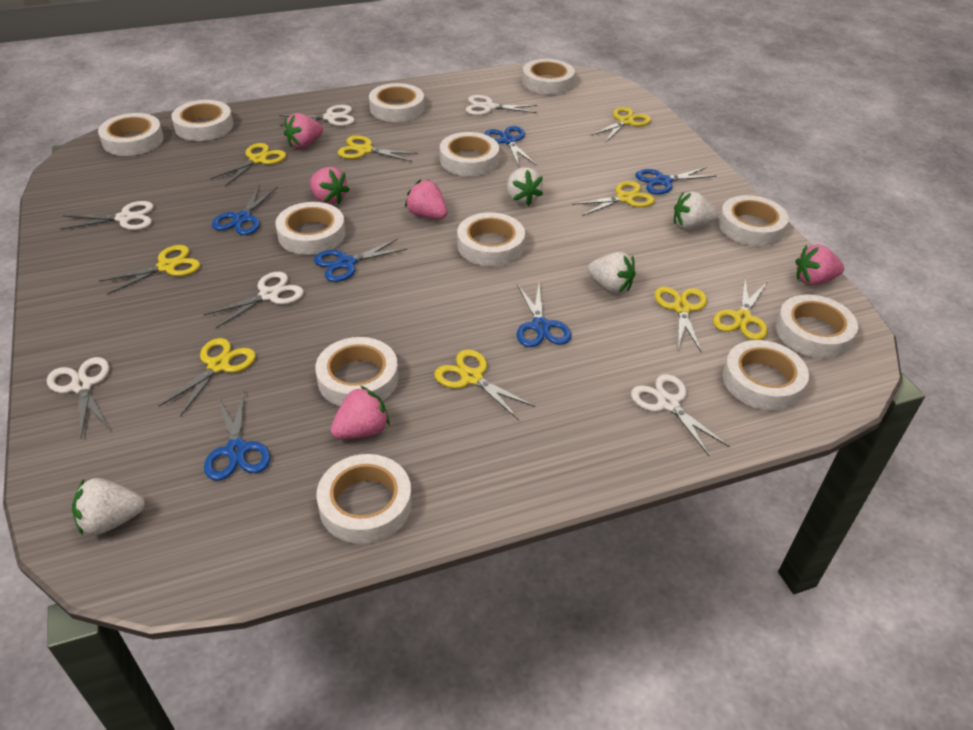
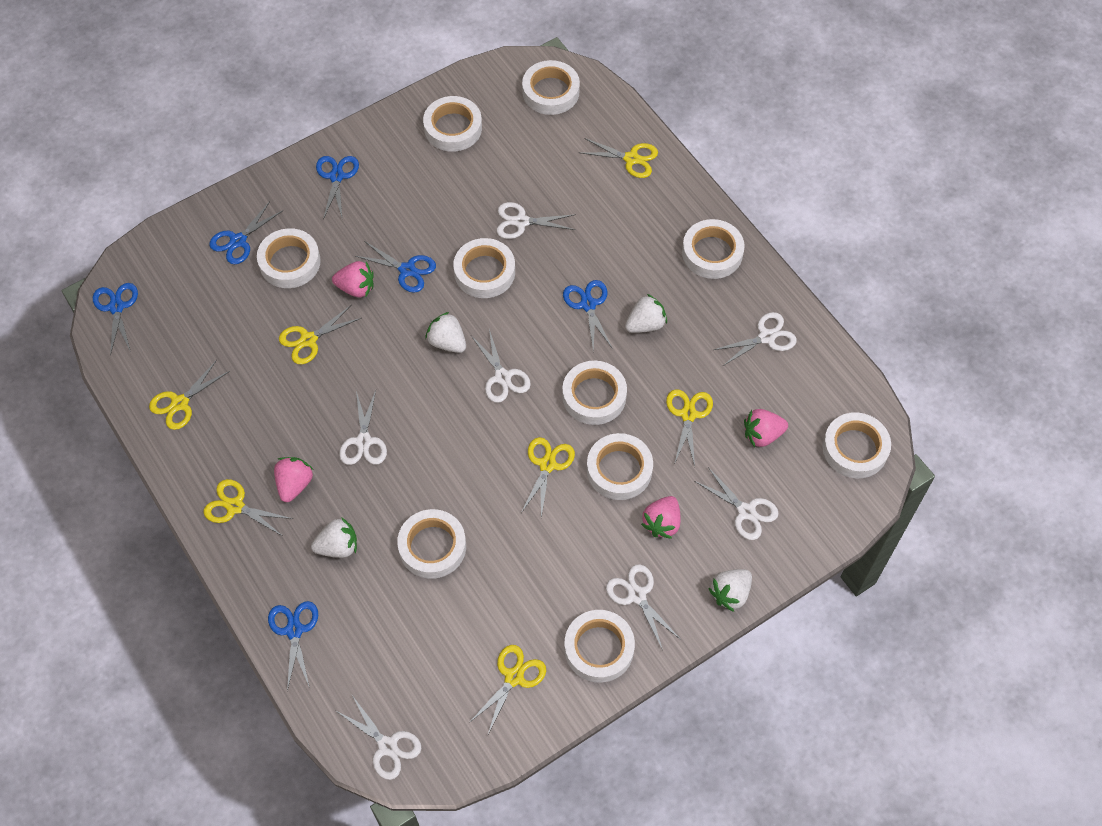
pink strawberry: 5 -> 4
white scissors: 6 -> 7
white tape: 12 -> 10
yellow scissors: 9 -> 7

